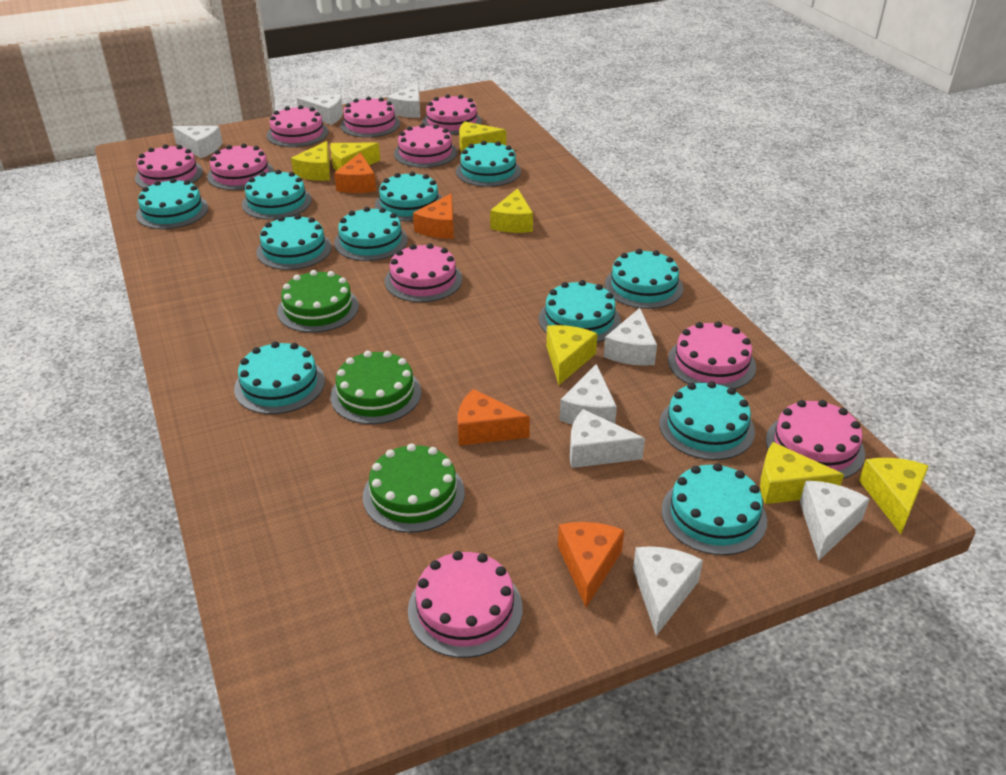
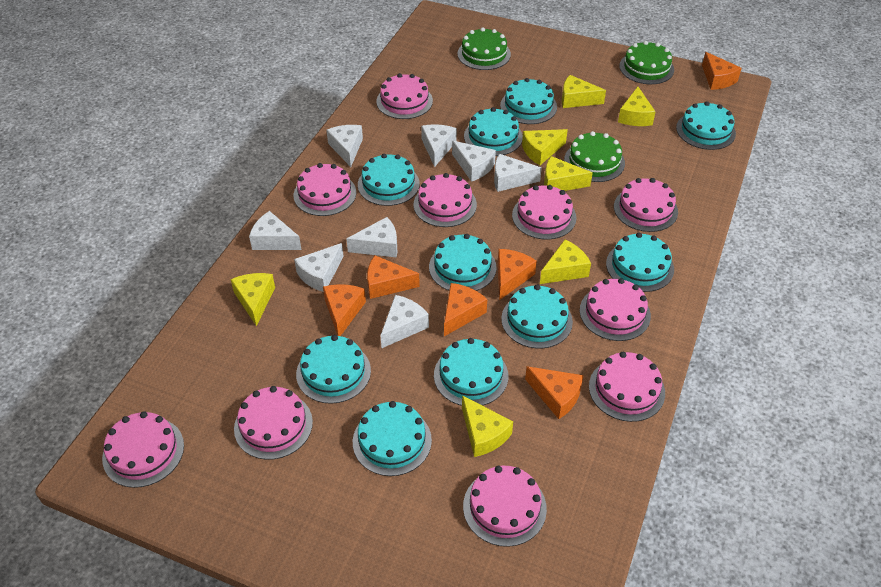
orange cheese: 4 -> 6
turquoise cake: 11 -> 10

